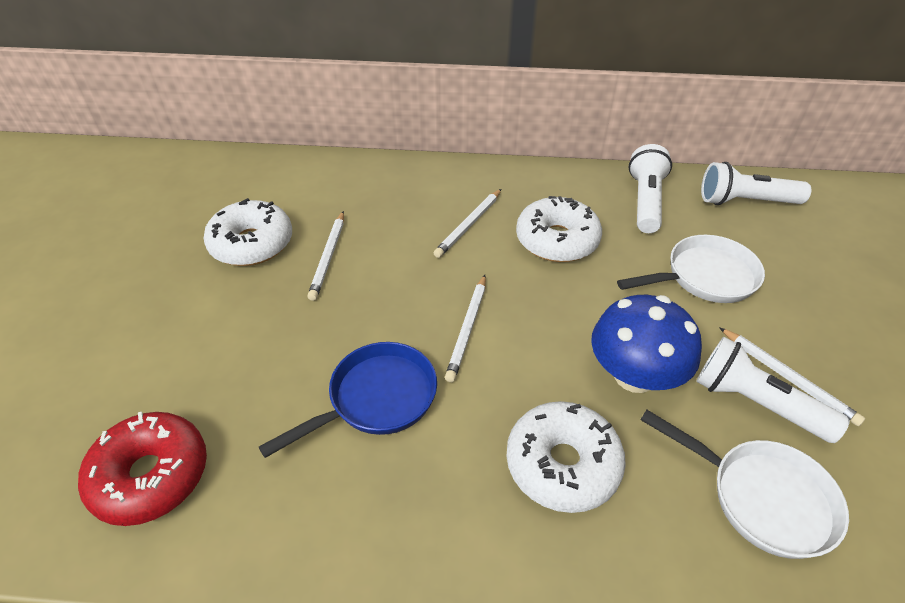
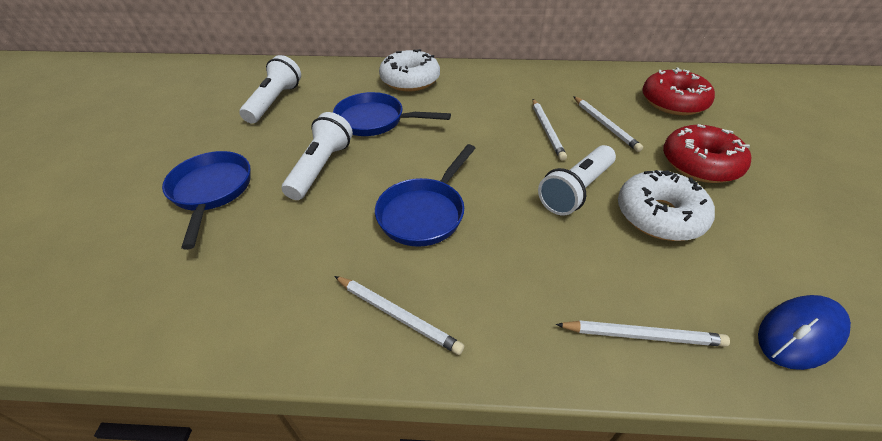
blue mouse: 0 -> 1
blue mushroom: 1 -> 0
blue pan: 1 -> 3
red donut: 1 -> 2
white donut: 3 -> 2
white pan: 2 -> 0

